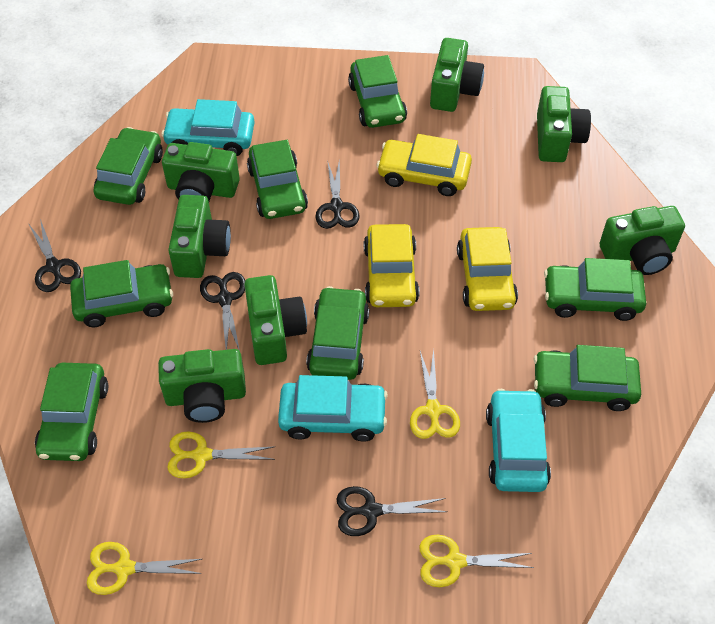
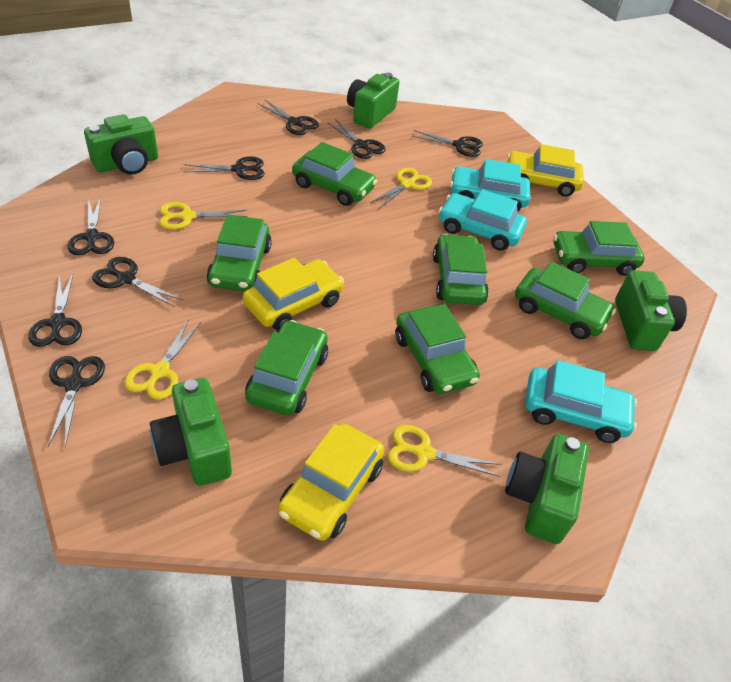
black scissors: 4 -> 8
green camera: 7 -> 5
green car: 8 -> 7

